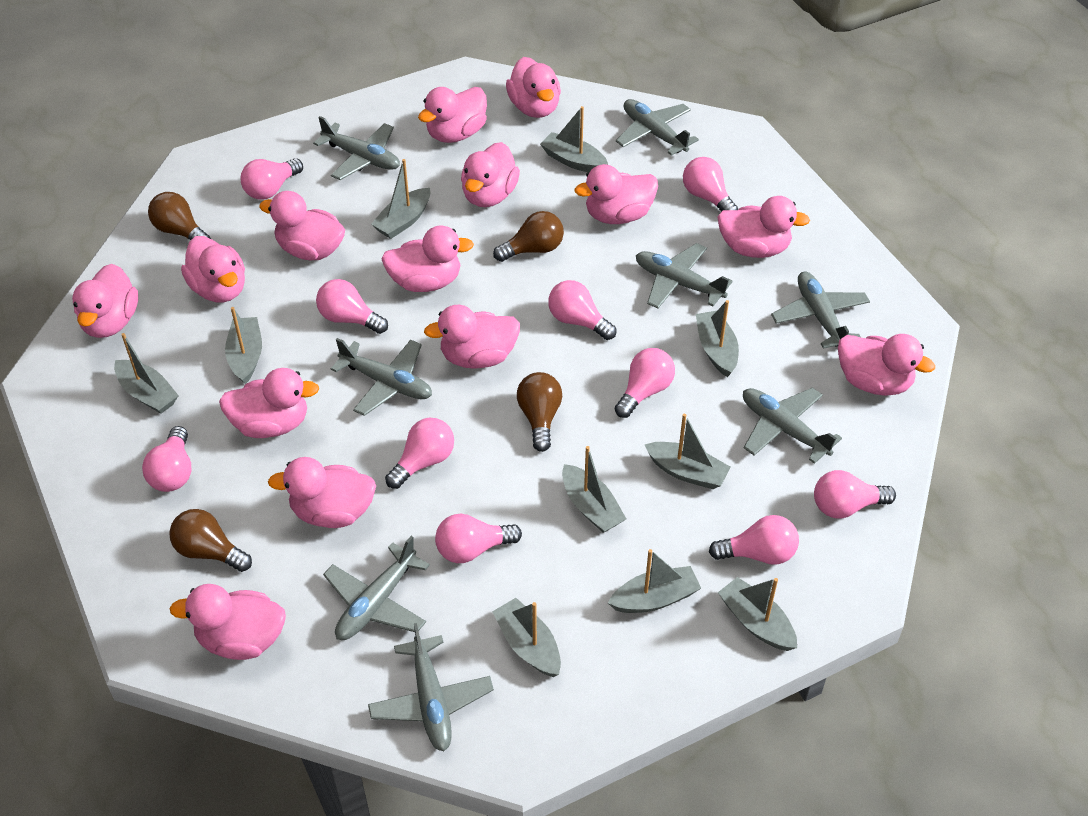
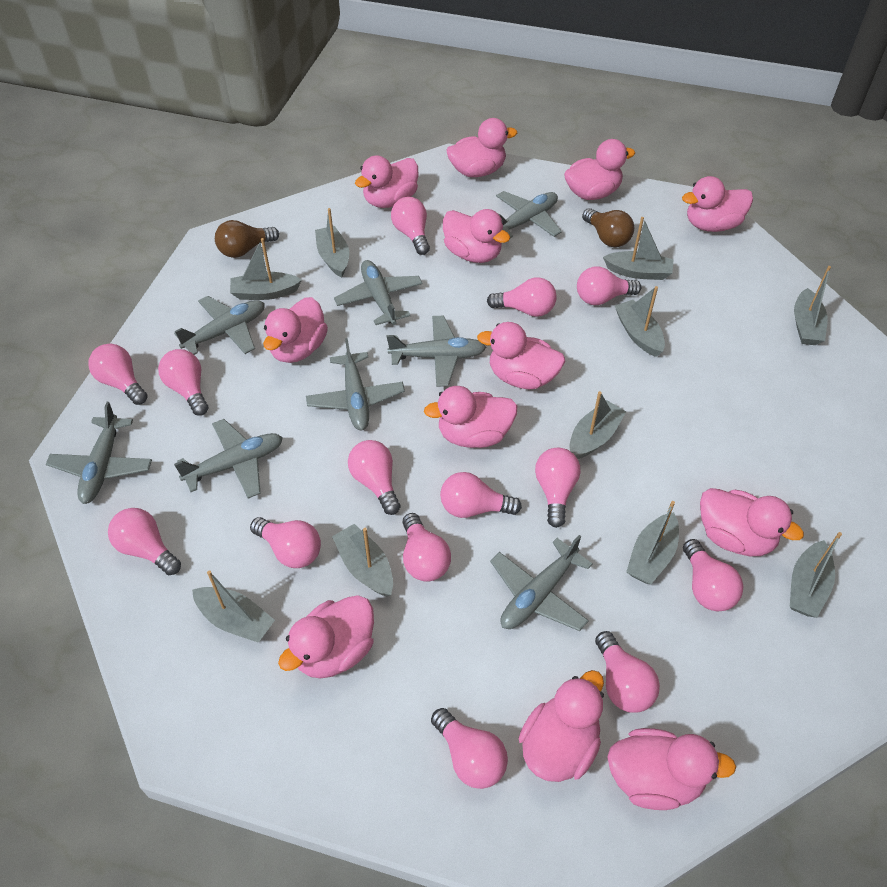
brown light bulb: 4 -> 2
pink duck: 14 -> 12
pink light bulb: 10 -> 14

